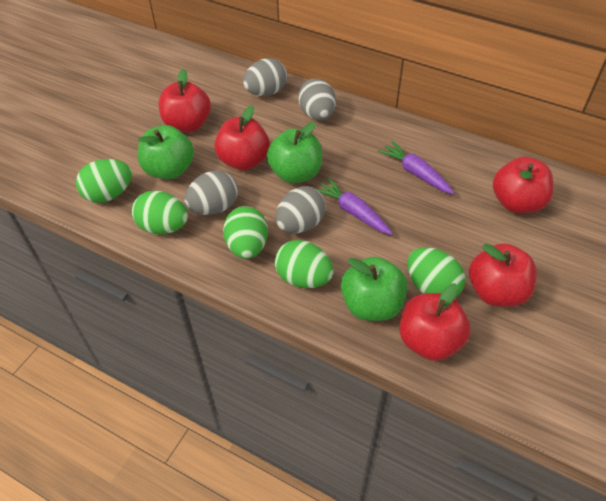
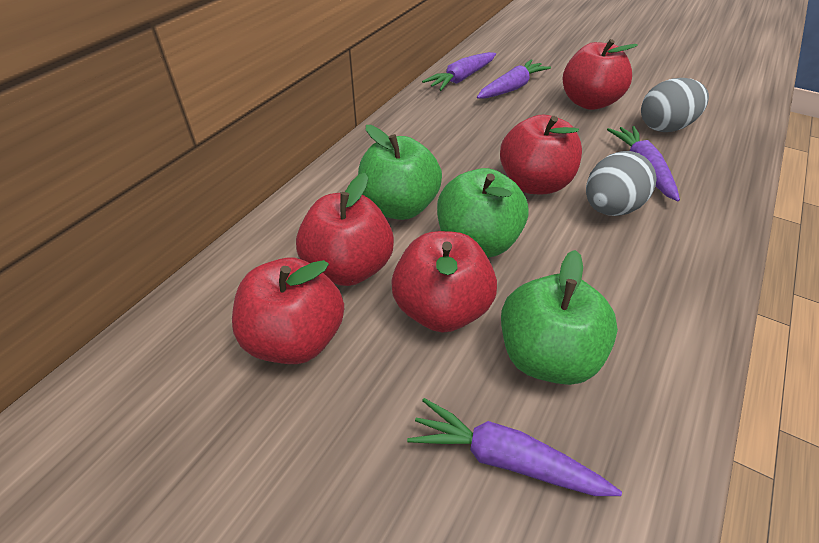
green egg: 5 -> 0
grey egg: 4 -> 2
purple carrot: 2 -> 4

